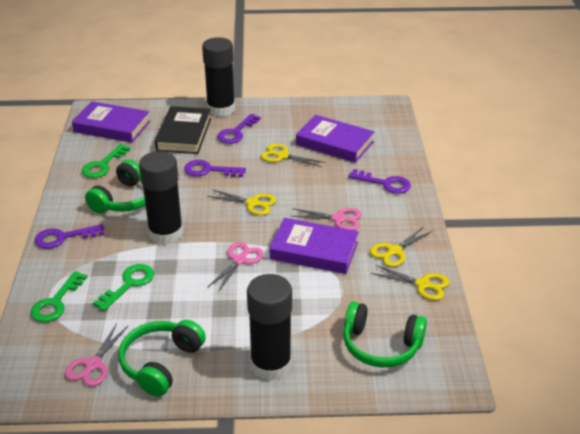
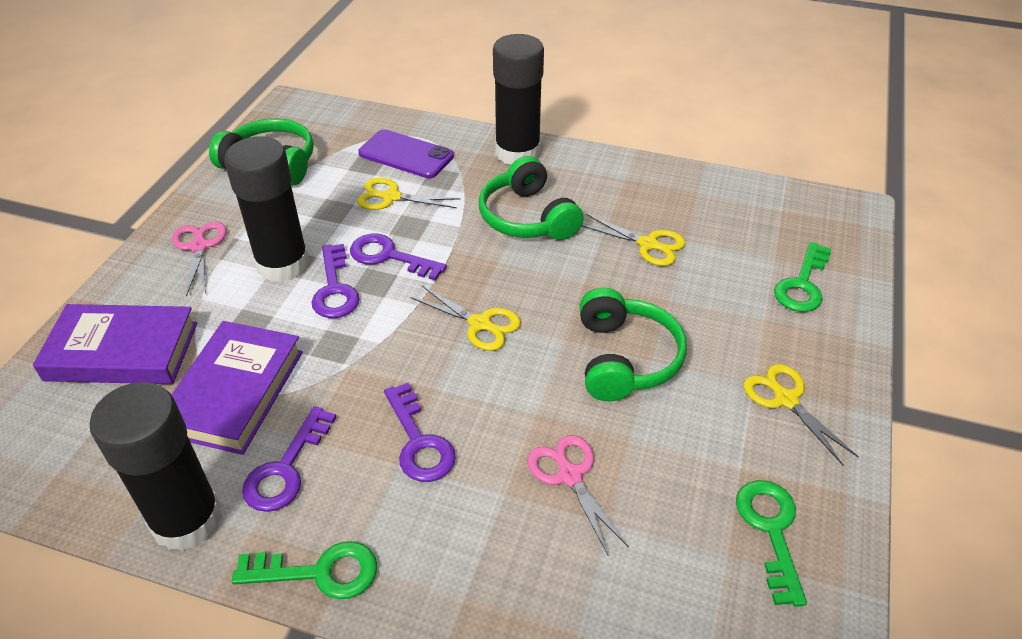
black book: 1 -> 0
pink scissors: 3 -> 2
purple book: 3 -> 2
purple phone: 0 -> 1

